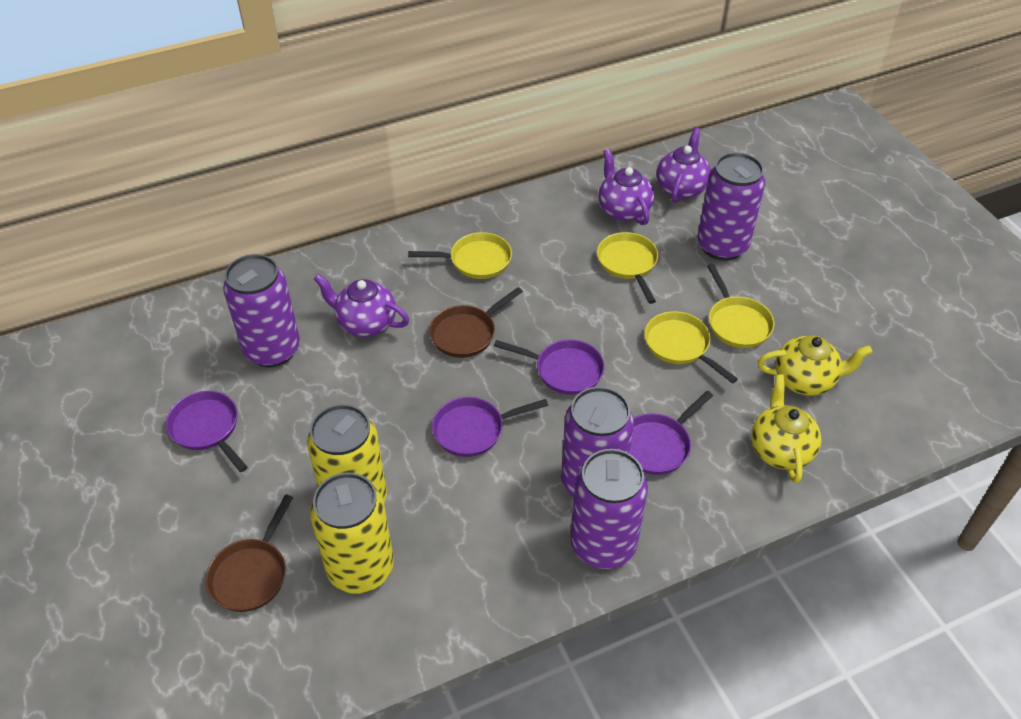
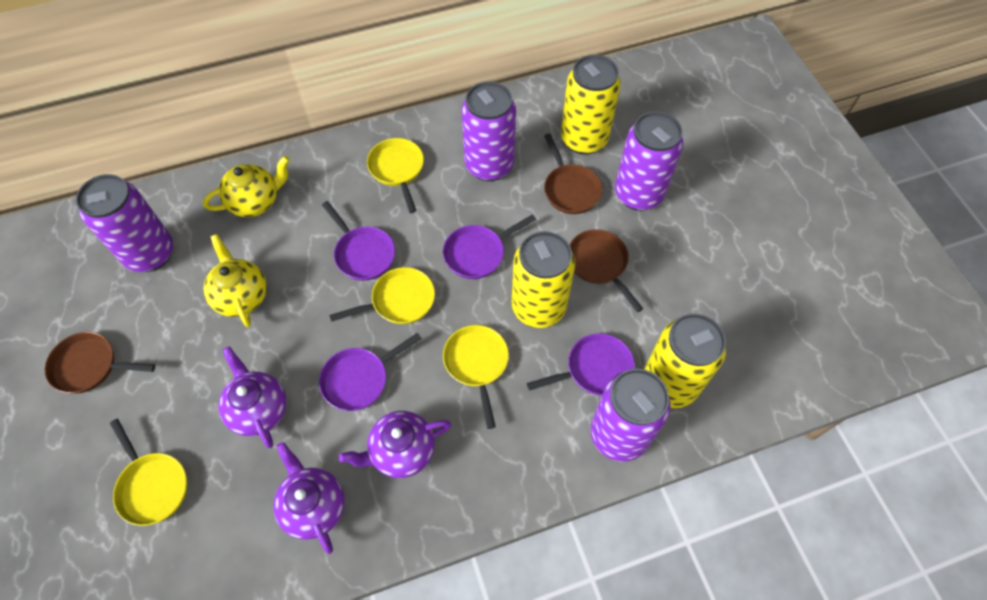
brown pan: 2 -> 3
yellow can: 2 -> 3

